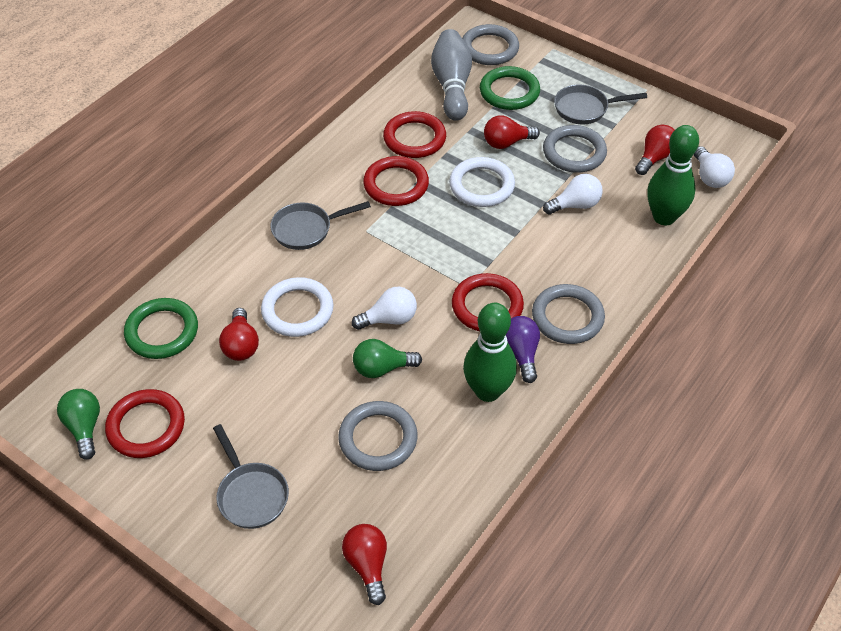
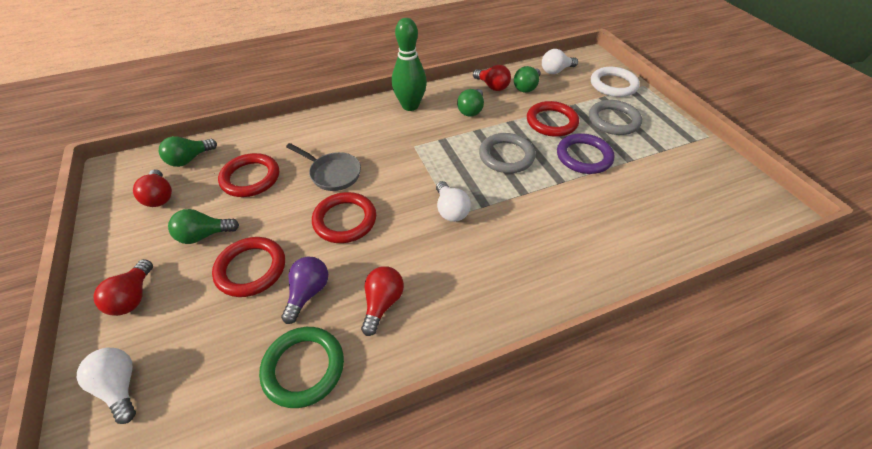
green bowling pin: 2 -> 1
green light bulb: 2 -> 4
green ring: 2 -> 1
grey bowling pin: 1 -> 0
grey pan: 3 -> 1
grey ring: 4 -> 2
purple ring: 0 -> 1
white ring: 2 -> 1

